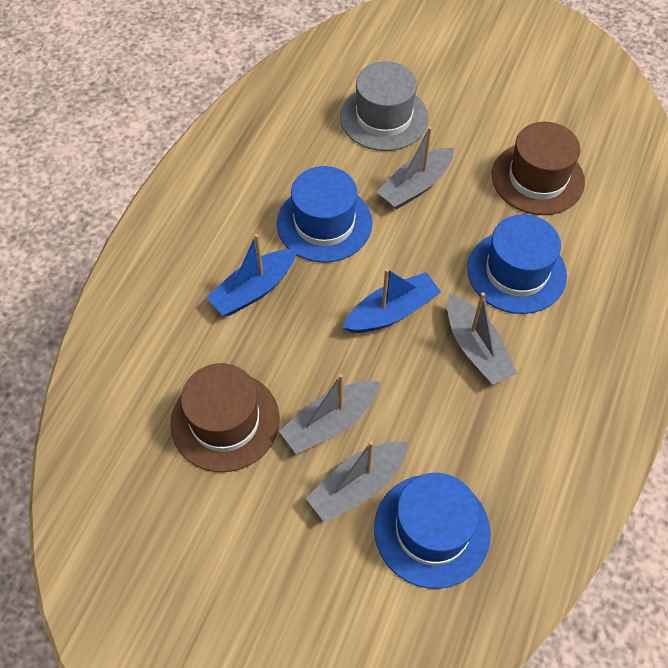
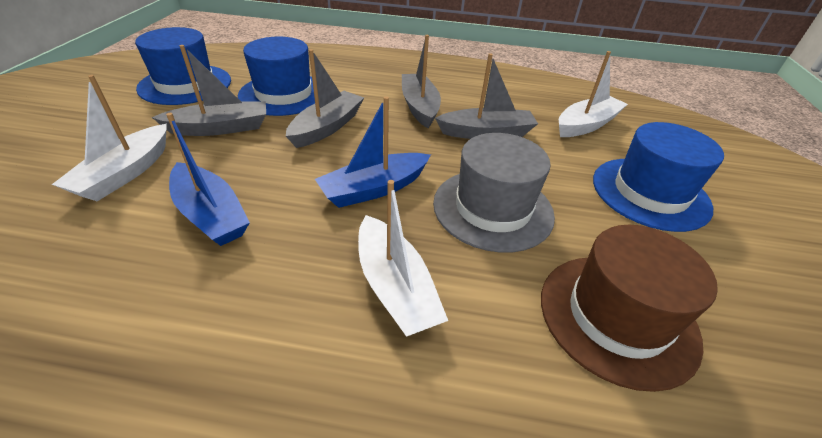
brown hat: 2 -> 1
white boat: 0 -> 3

